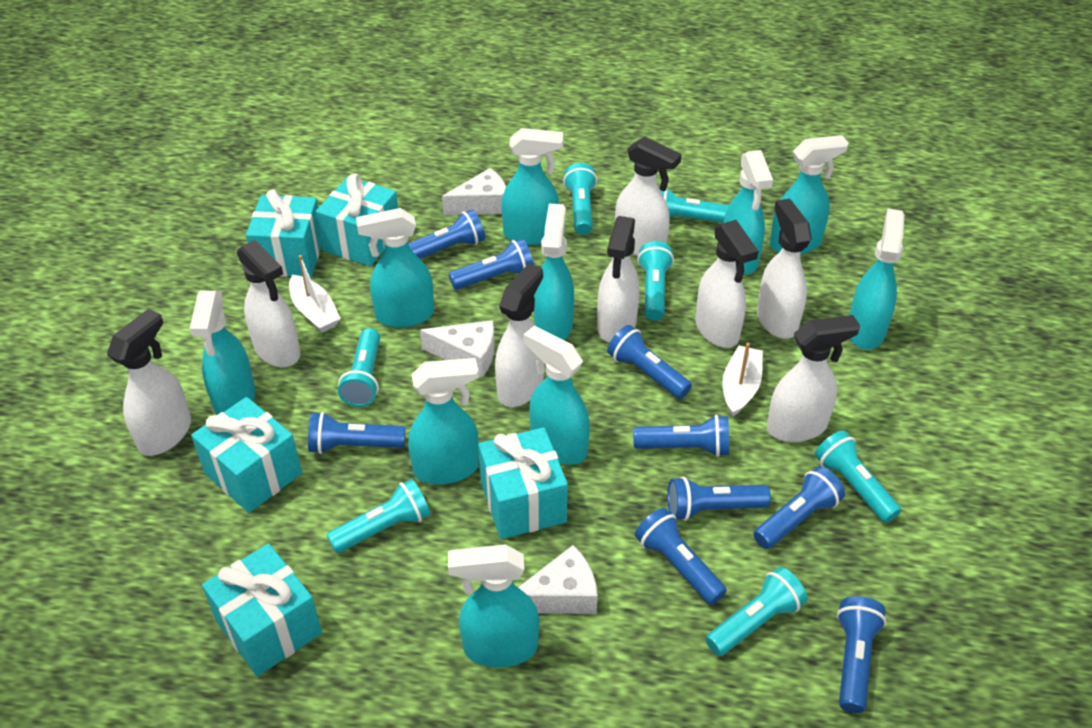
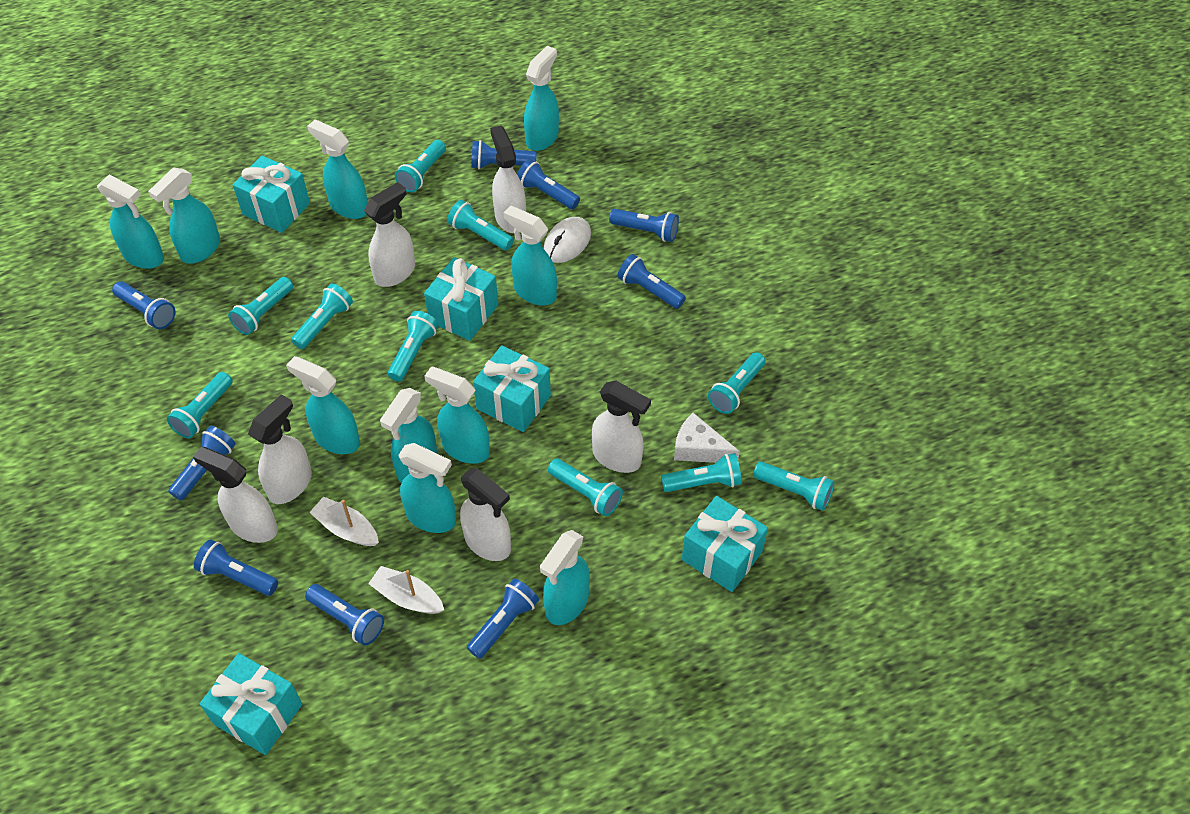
turquoise flashlight: 7 -> 10
white cheese: 3 -> 1
white mouse: 0 -> 1
white spray bottle: 8 -> 6

